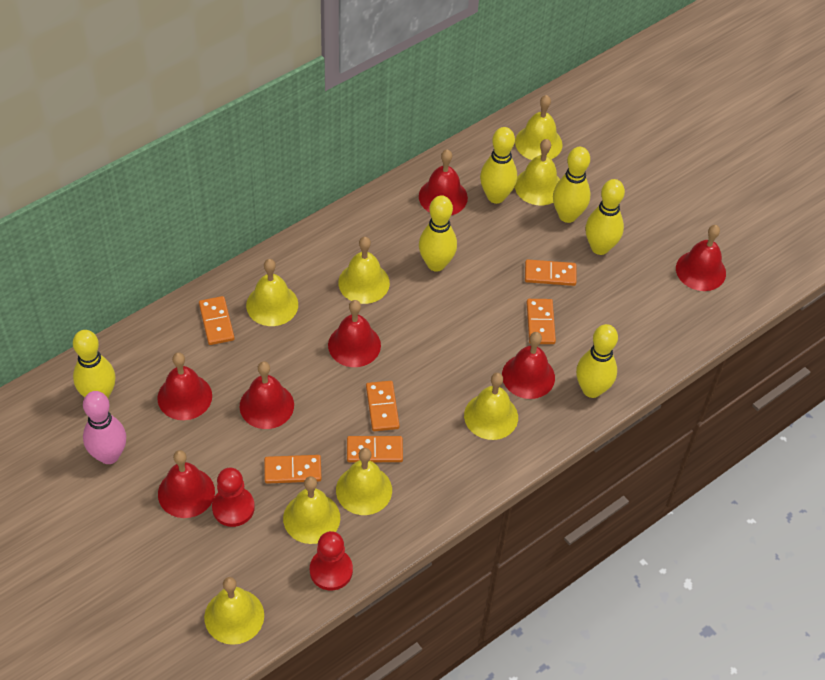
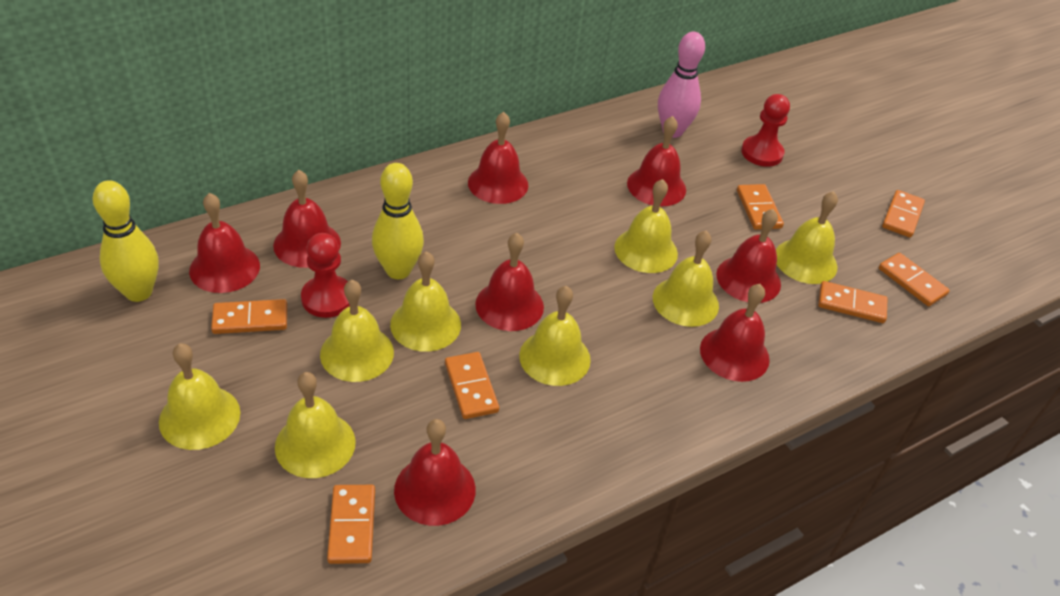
orange domino: 6 -> 7
red bell: 7 -> 8
yellow bowling pin: 6 -> 2

